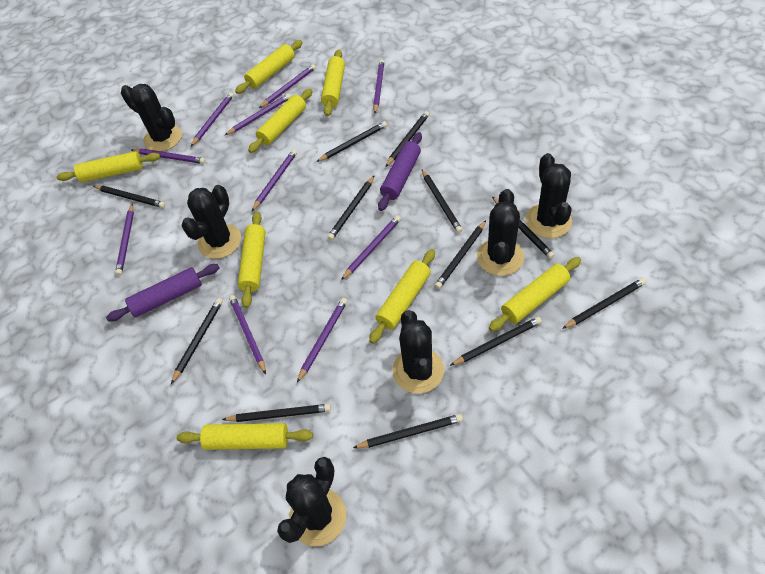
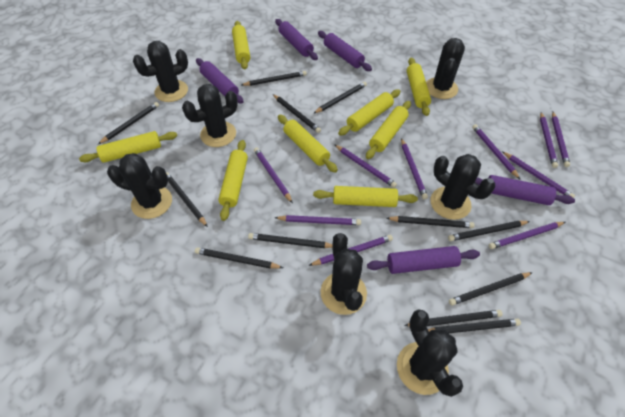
black cactus: 6 -> 7
purple rolling pin: 2 -> 5

